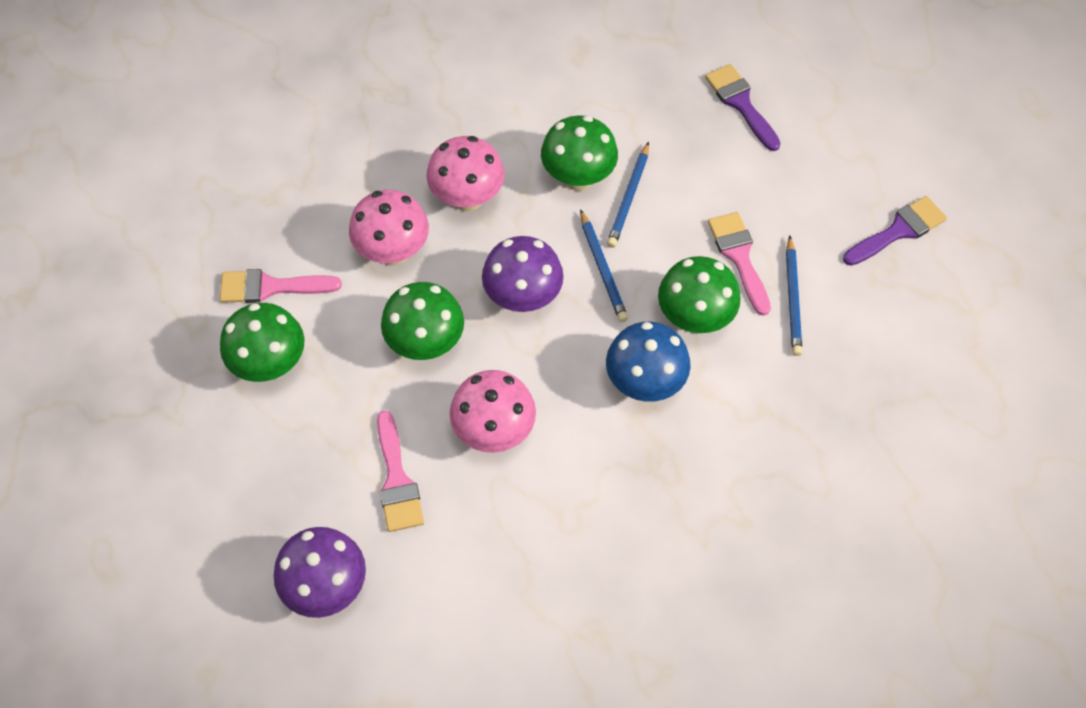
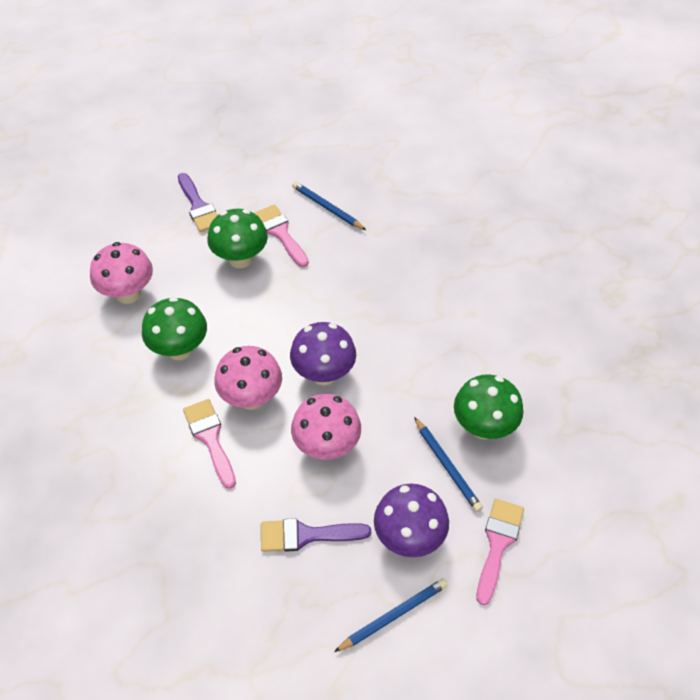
blue mushroom: 1 -> 0
green mushroom: 4 -> 3

